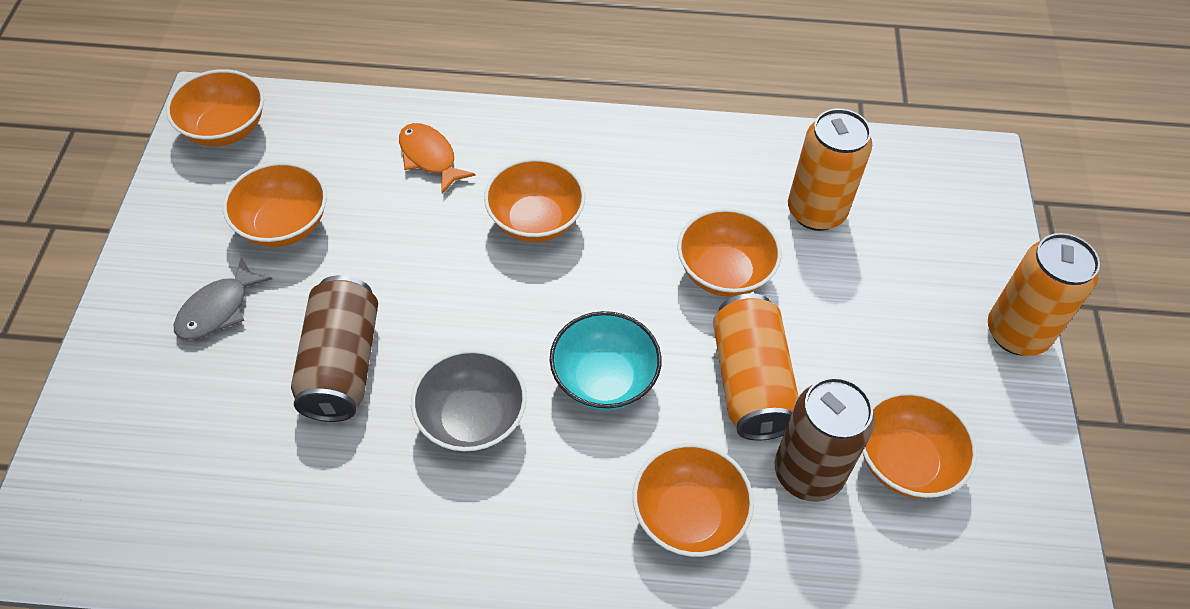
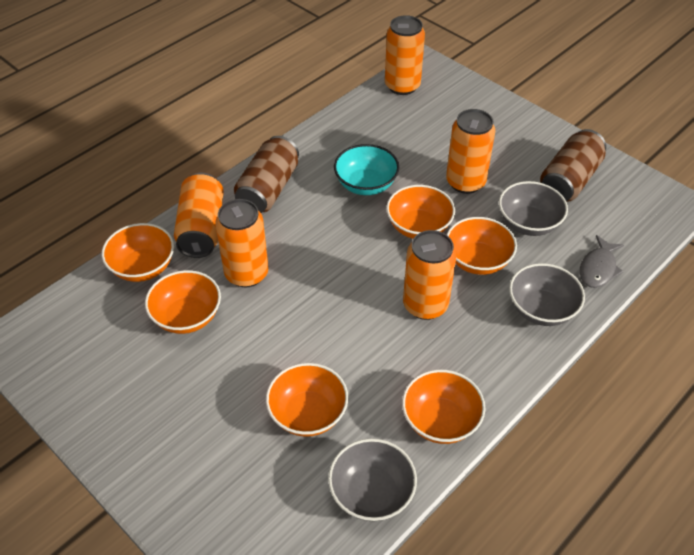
grey bowl: 1 -> 3
orange can: 3 -> 5
orange fish: 1 -> 0

